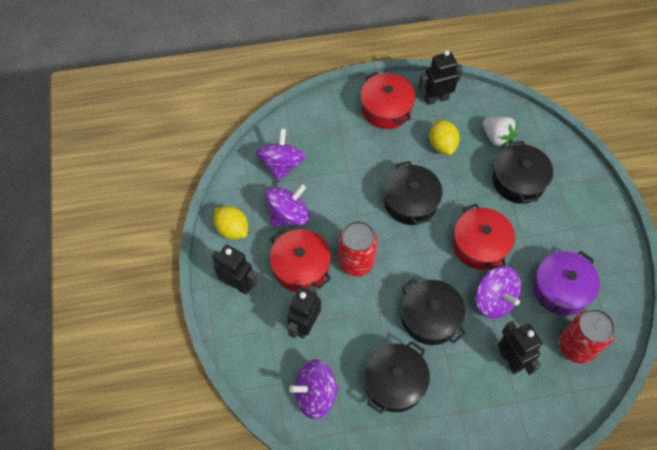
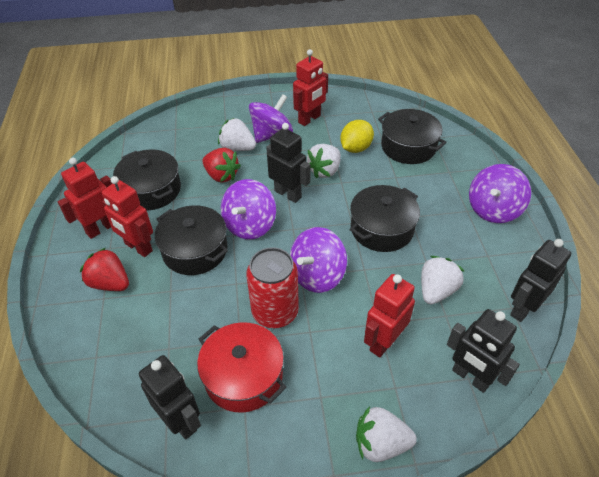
purple pot: 1 -> 0
red can: 2 -> 1
red pot: 3 -> 1
red robot: 0 -> 4
red strawberry: 0 -> 2
white strawberry: 1 -> 4
yellow lemon: 2 -> 1

